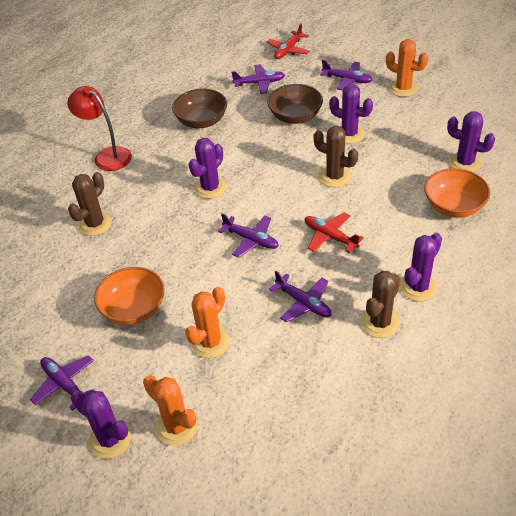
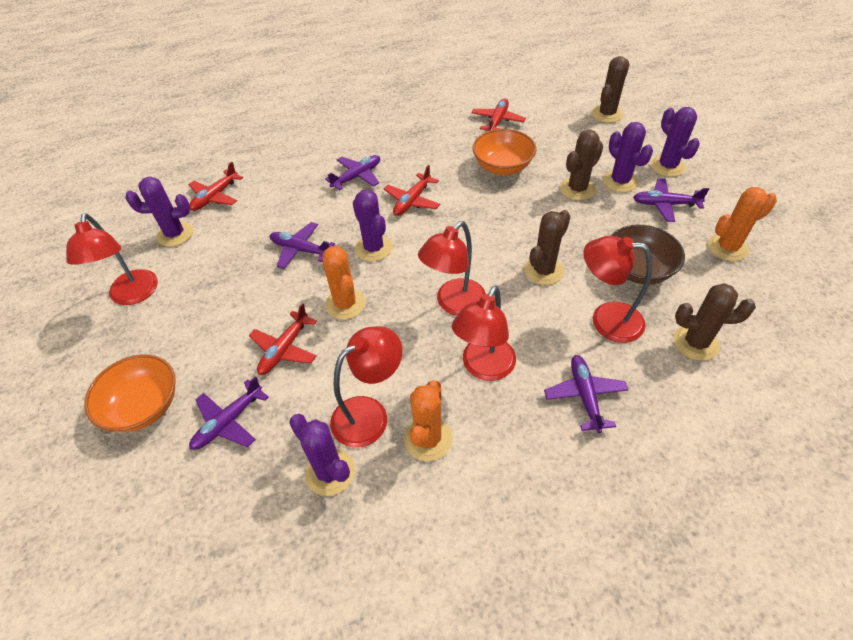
brown bowl: 2 -> 1
brown cactus: 3 -> 4
red lamp: 1 -> 5
red plane: 2 -> 4

